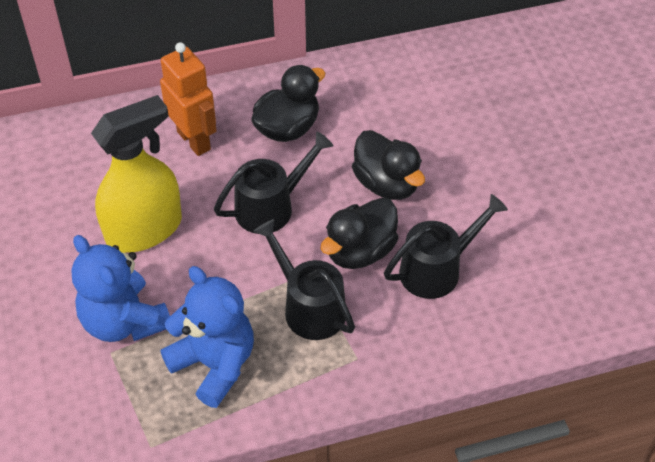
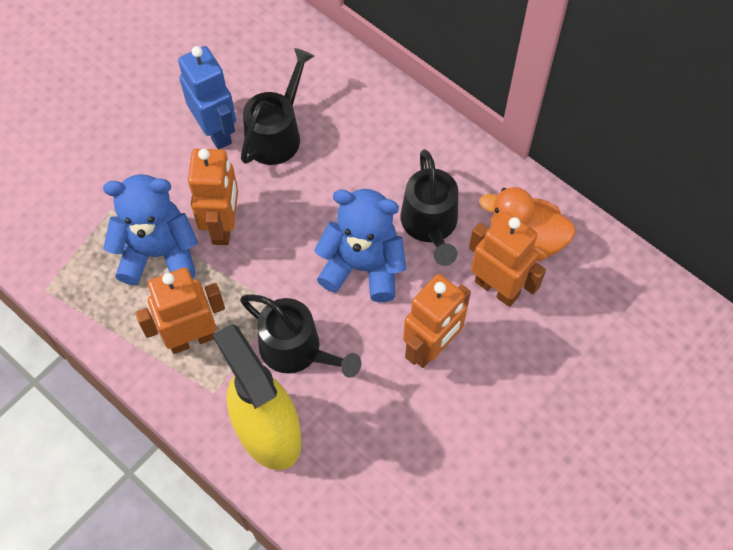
black duck: 3 -> 0
blue robot: 0 -> 1
orange duck: 0 -> 1
orange robot: 1 -> 4

